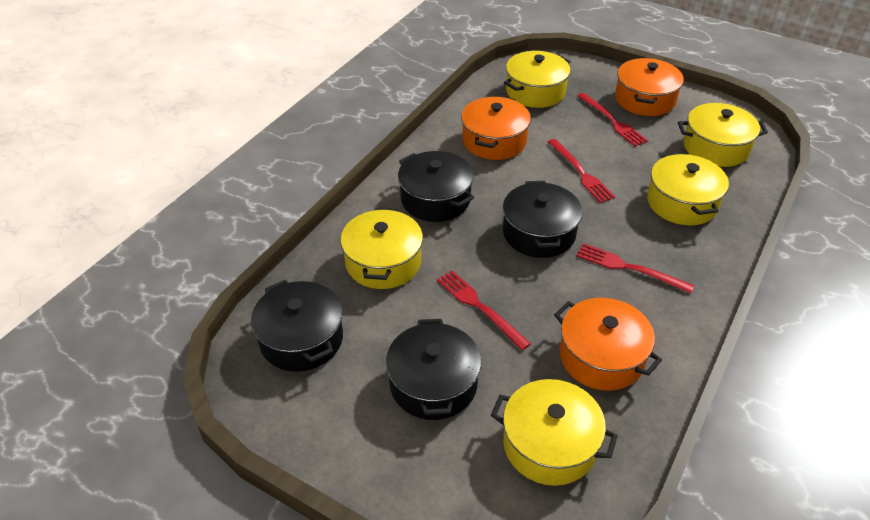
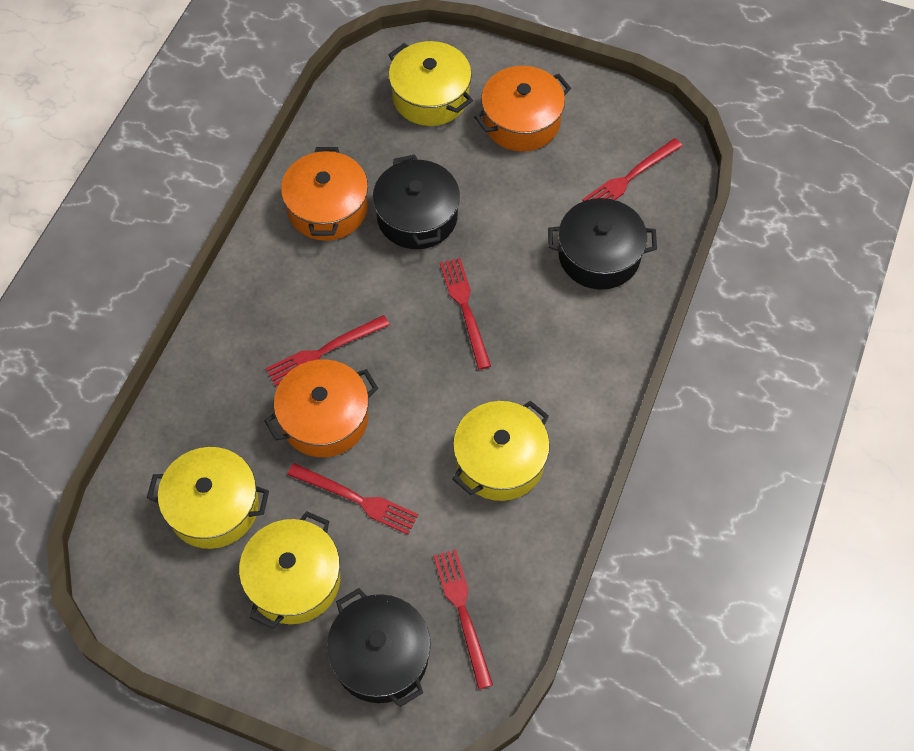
black pot: 4 -> 3
red fork: 4 -> 5
yellow pot: 5 -> 4

